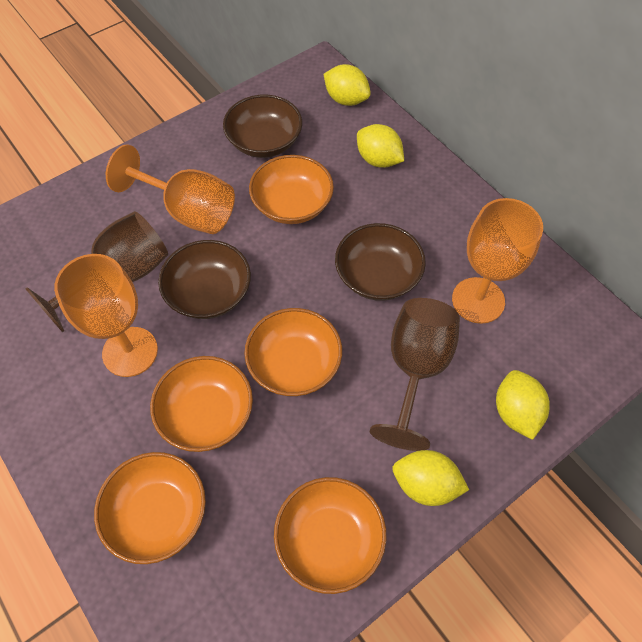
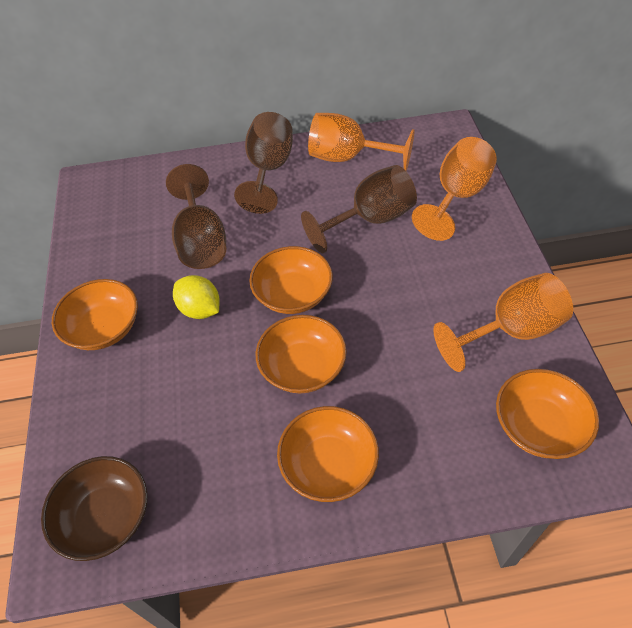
brown bowl: 3 -> 1
brown goblet: 2 -> 3
yellow lemon: 4 -> 1

